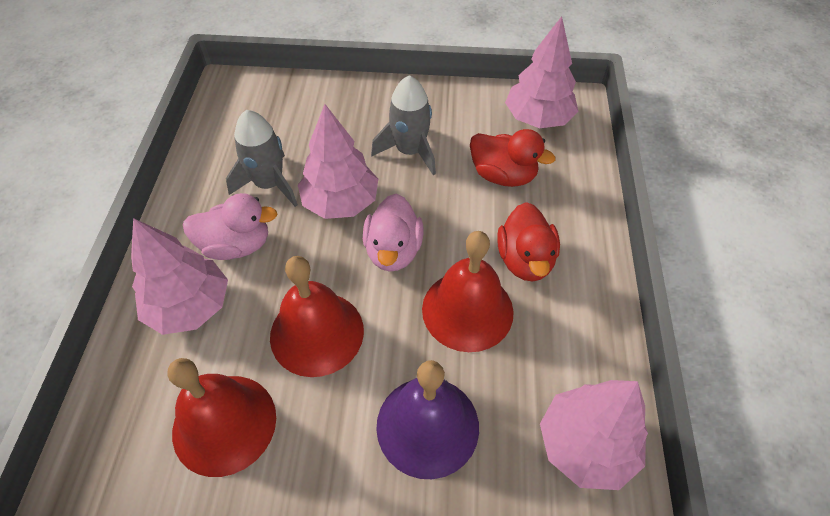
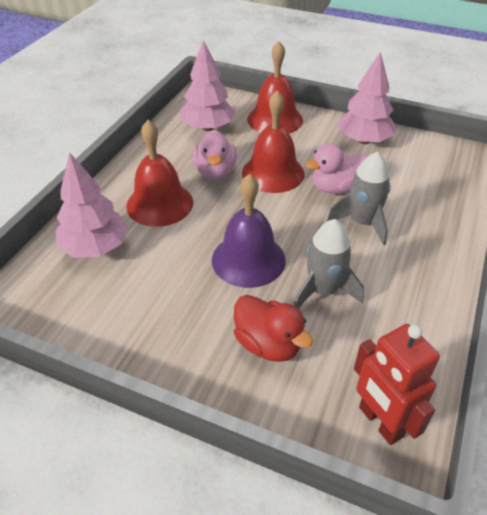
pink tree: 4 -> 3
red duck: 2 -> 1
red robot: 0 -> 1

